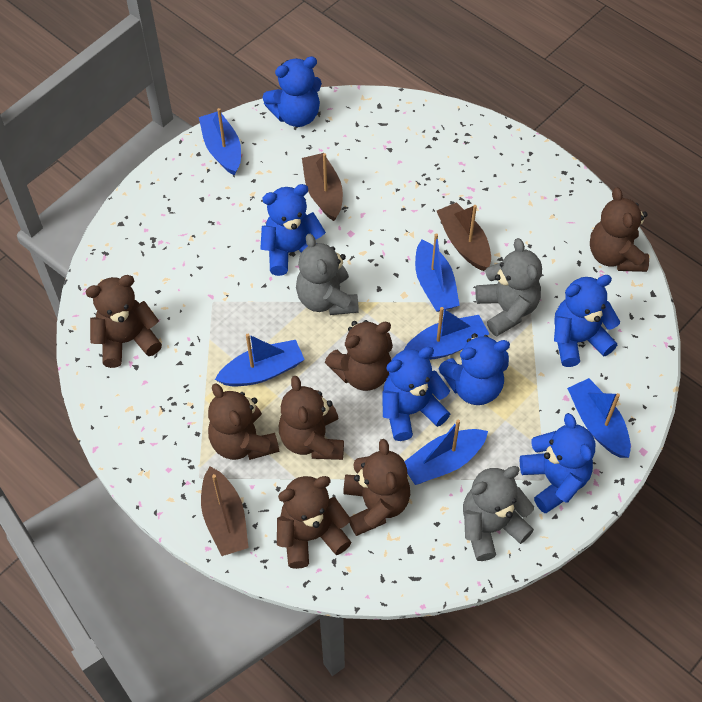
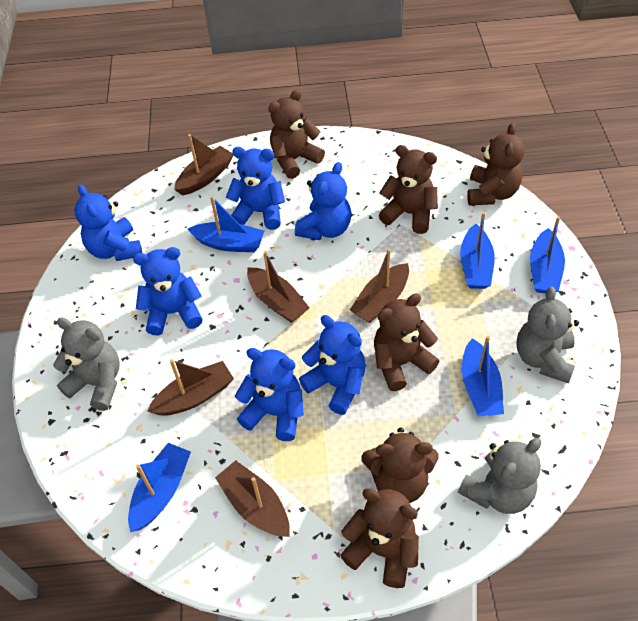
blue boat: 6 -> 5
brown boat: 3 -> 5
brown teddy bear: 7 -> 6

